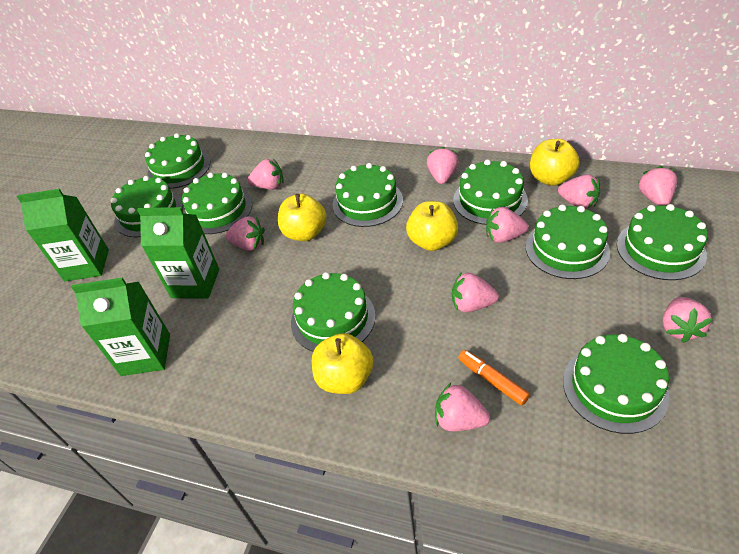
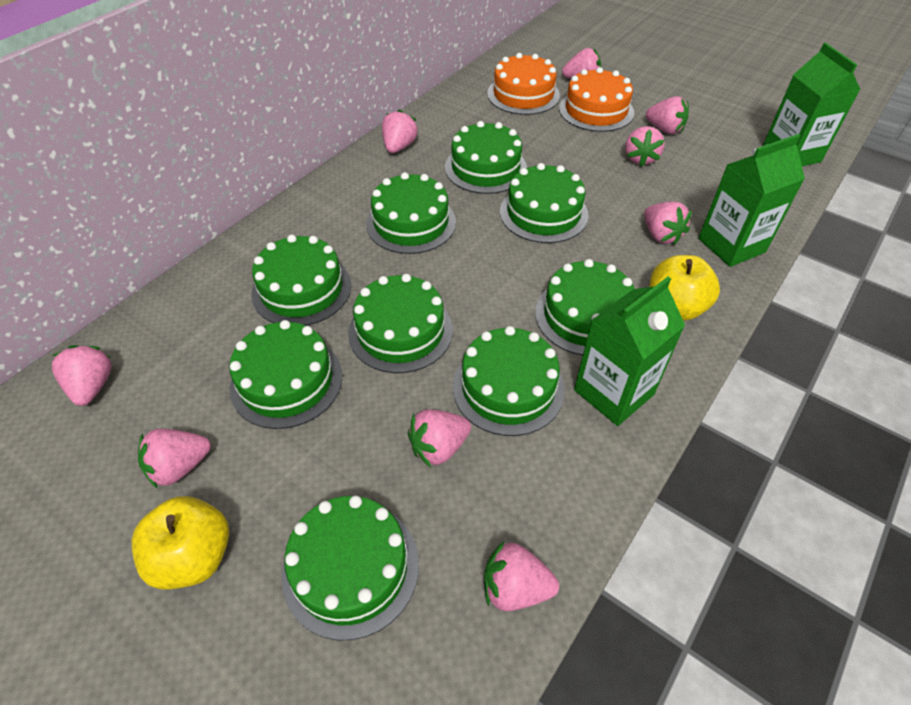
orange cake: 0 -> 2
orange marker: 1 -> 0
yellow apple: 4 -> 2

